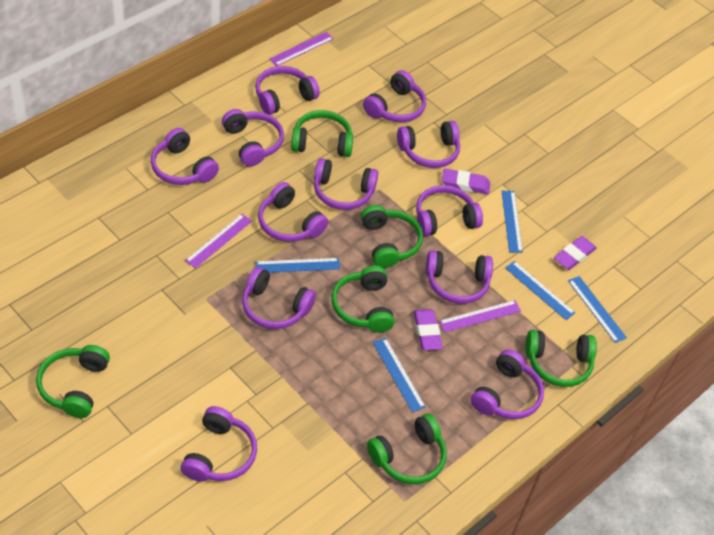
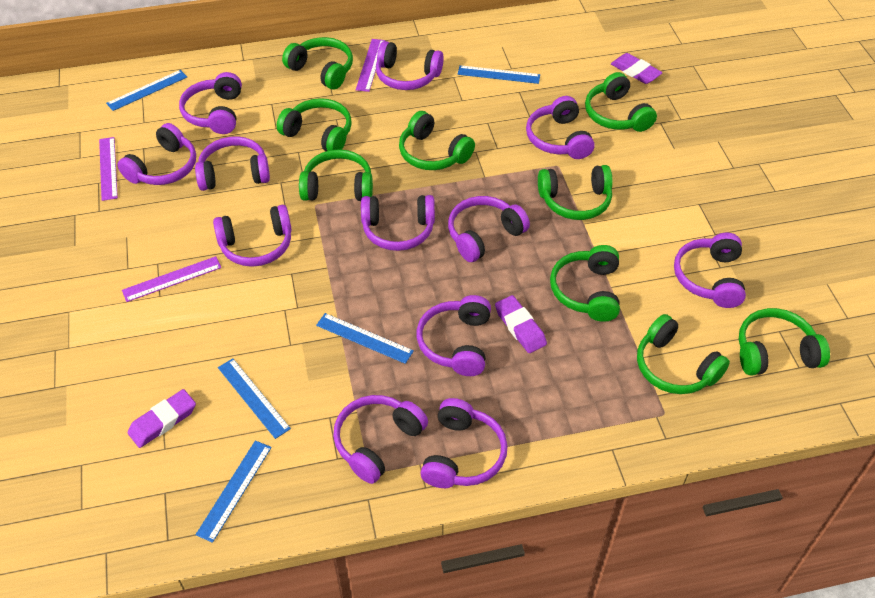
green headphones: 6 -> 9

